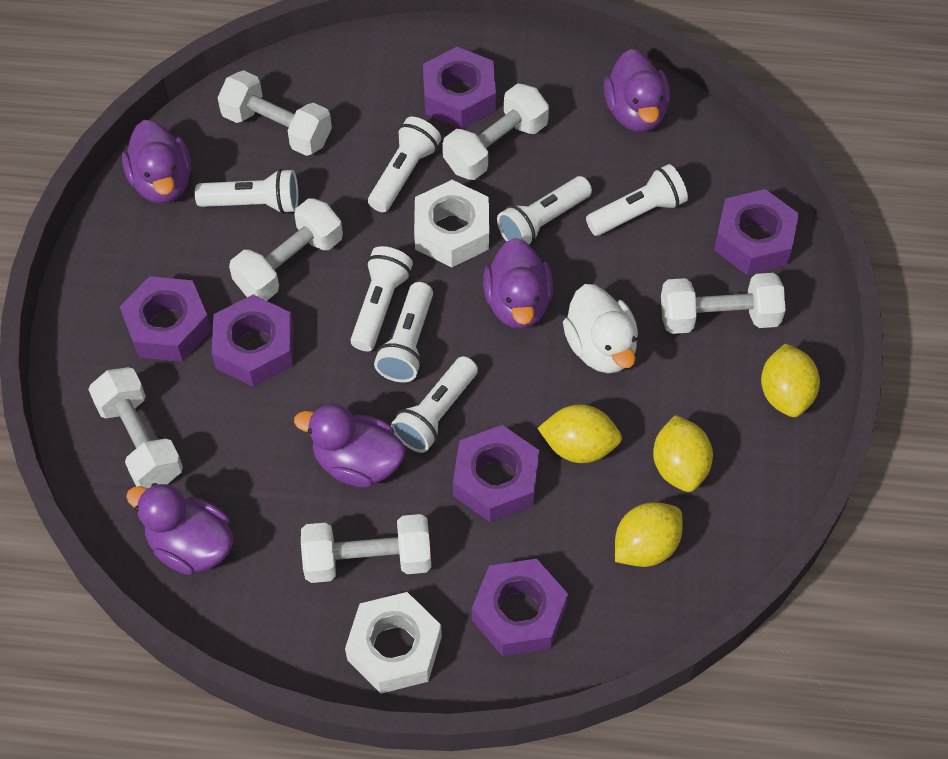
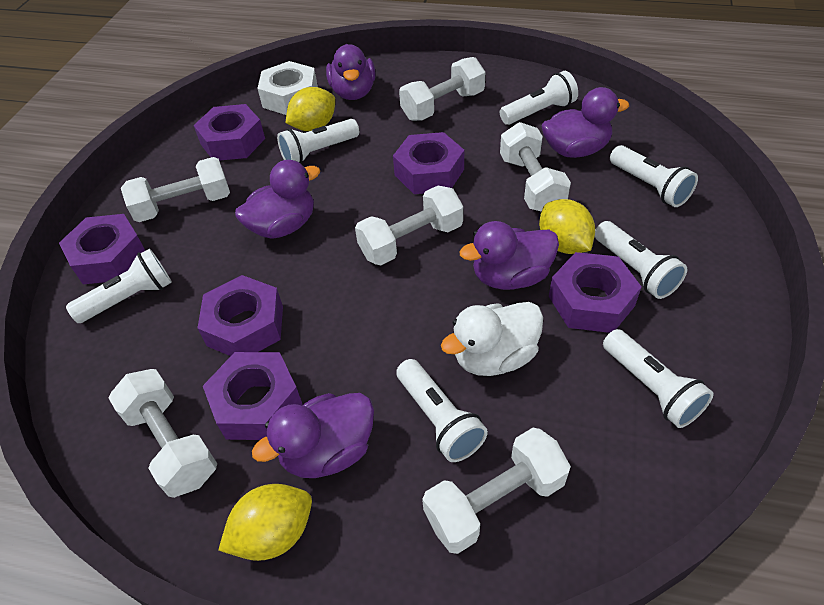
white nut: 2 -> 1
yellow lemon: 4 -> 3

